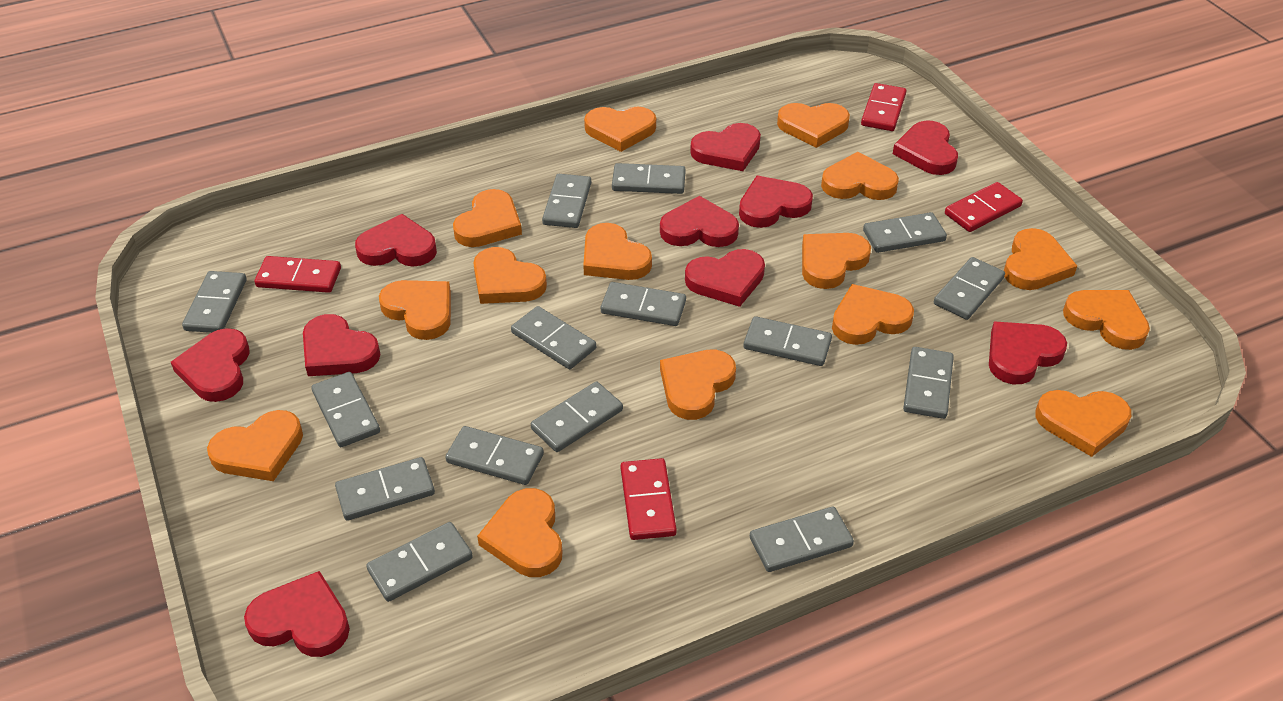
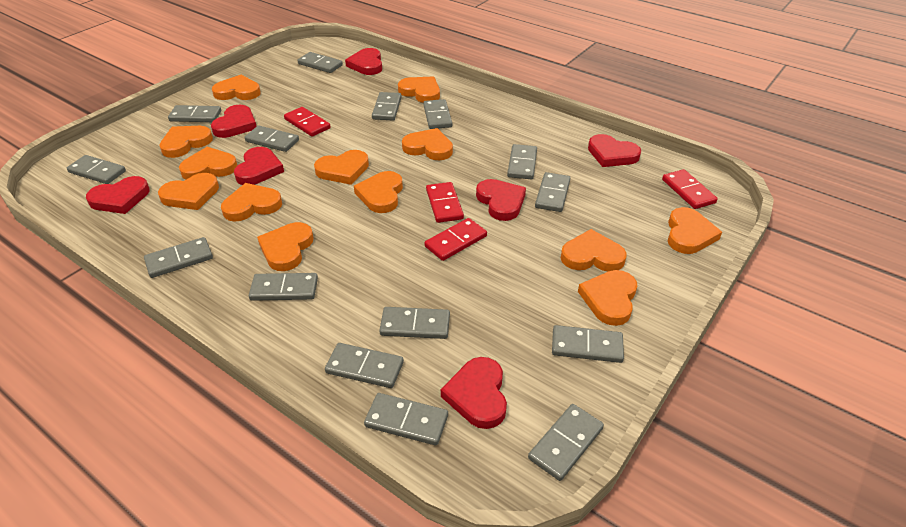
orange heart: 15 -> 13
red heart: 10 -> 7

